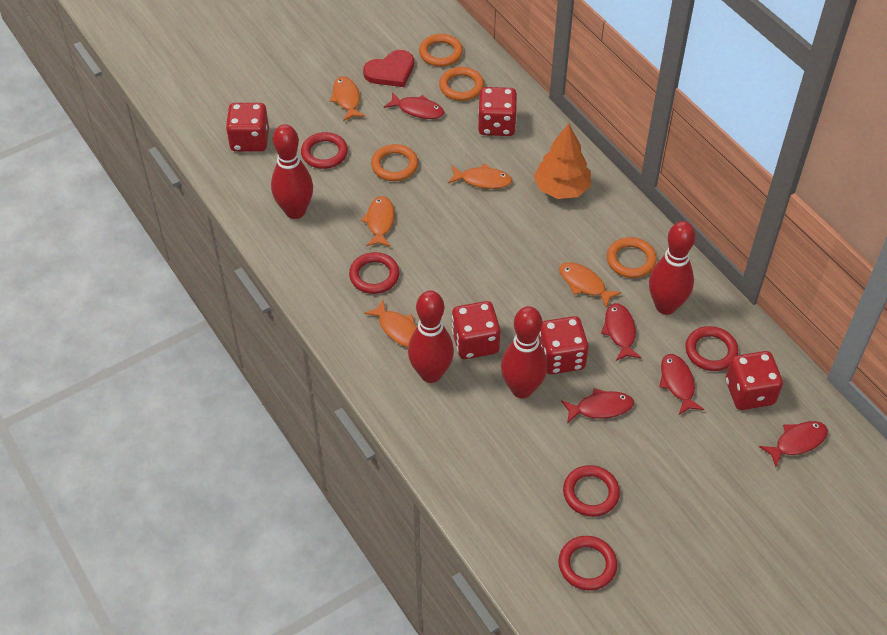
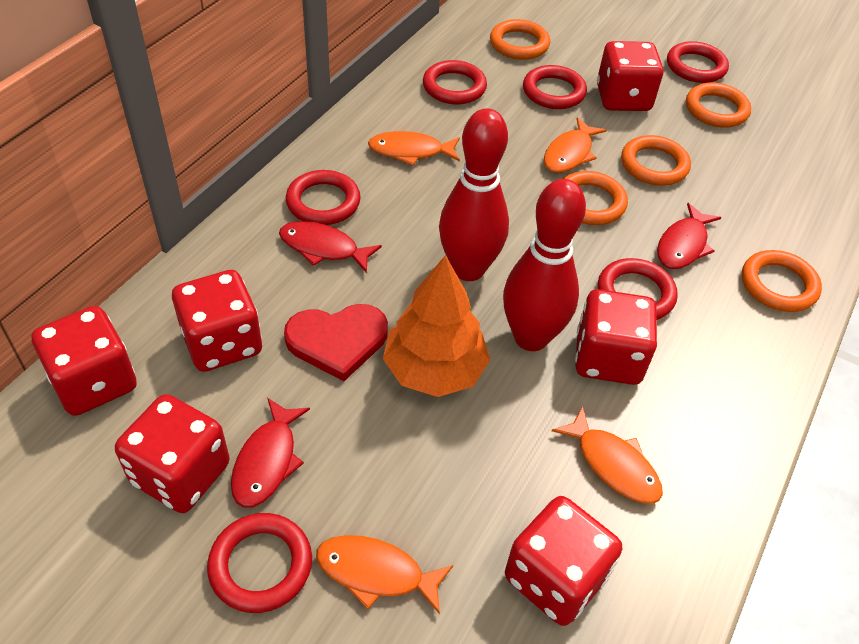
orange fish: 5 -> 4
orange ring: 4 -> 5
red bowling pin: 4 -> 2
red dice: 5 -> 6
red fish: 5 -> 3
red ring: 5 -> 6

